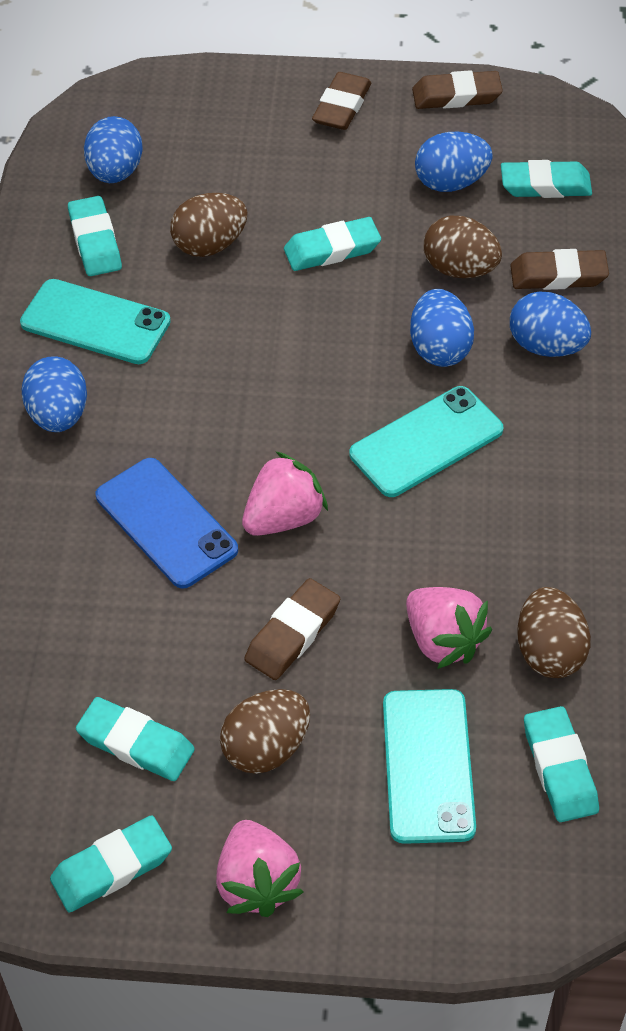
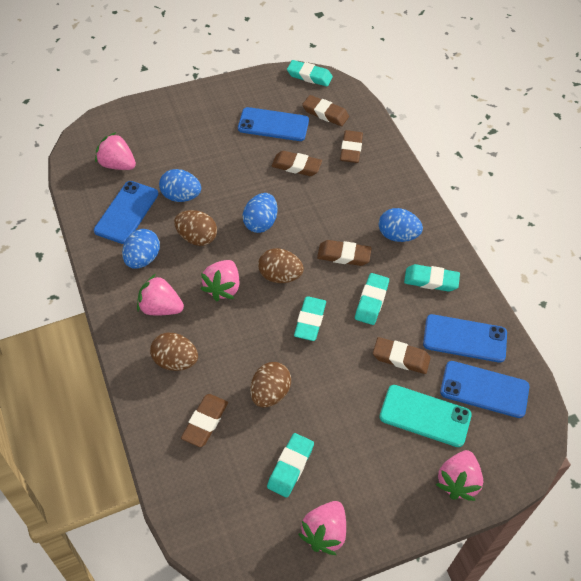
blue egg: 5 -> 4
blue phone: 1 -> 4
brown eraser: 4 -> 6
pink strawberry: 3 -> 5
turquoise eraser: 6 -> 5
turquoise phone: 3 -> 1

